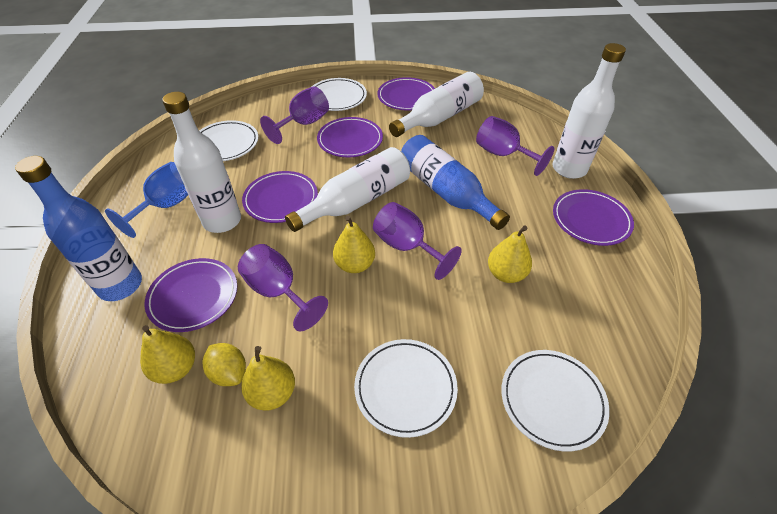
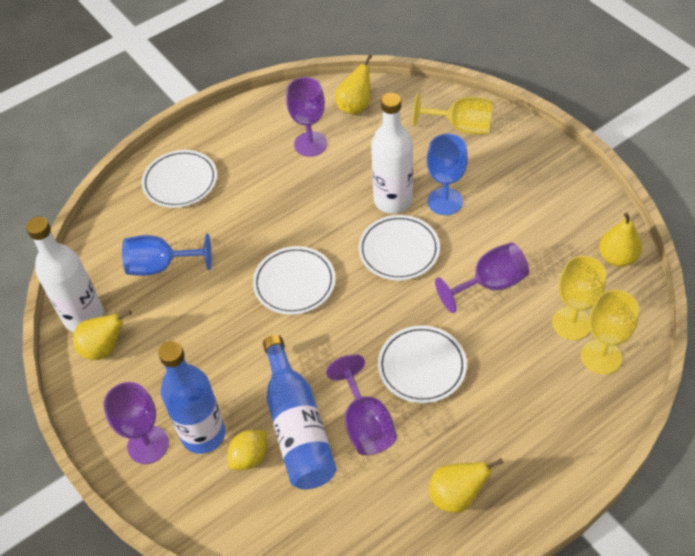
blue goblet: 1 -> 2
purple plate: 5 -> 0
white bottle: 4 -> 2
yellow goblet: 0 -> 3

